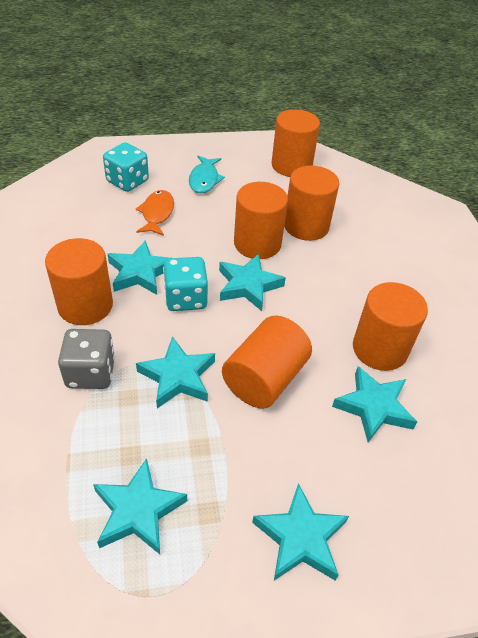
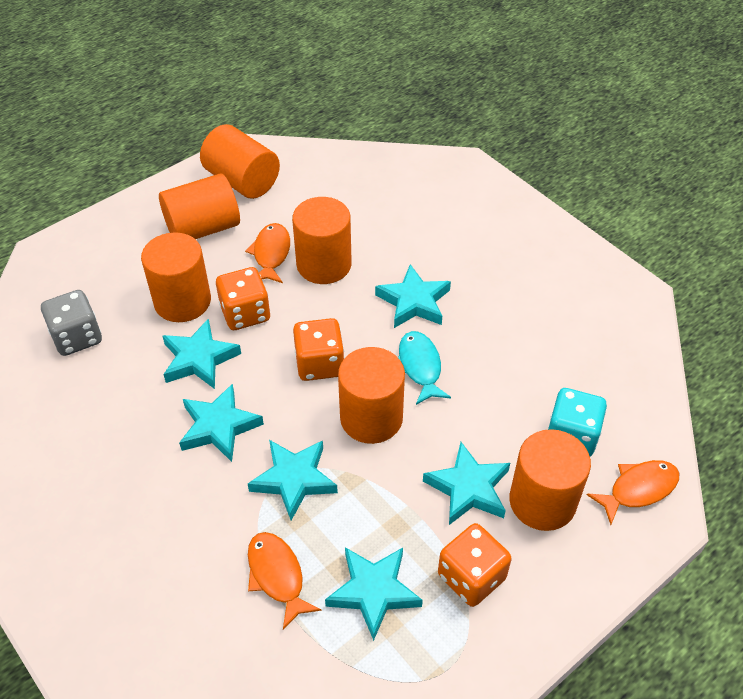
orange dice: 0 -> 3
orange fish: 1 -> 3
turquoise dice: 2 -> 1

